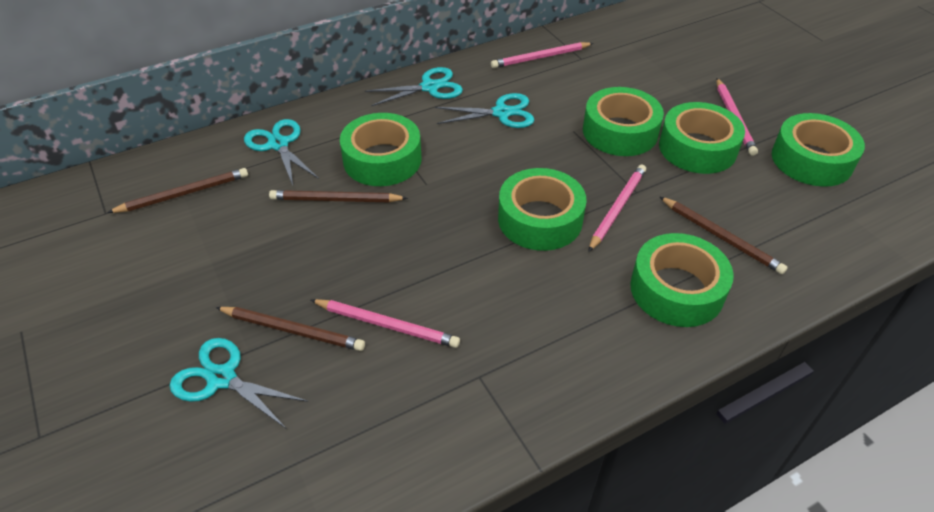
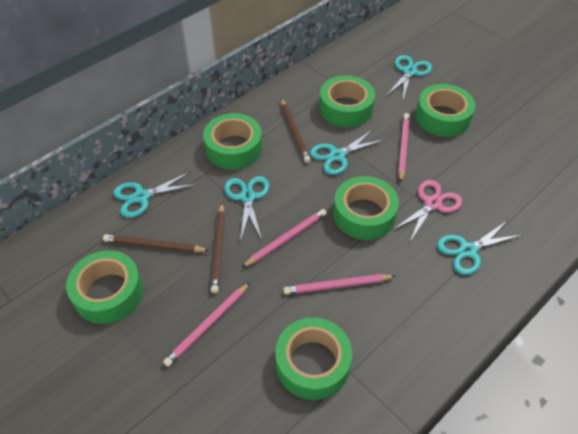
brown pencil: 4 -> 3
pink scissors: 0 -> 1
turquoise scissors: 4 -> 5

